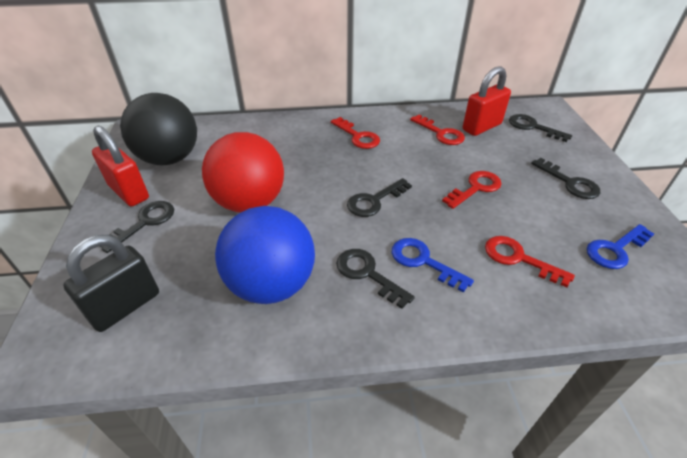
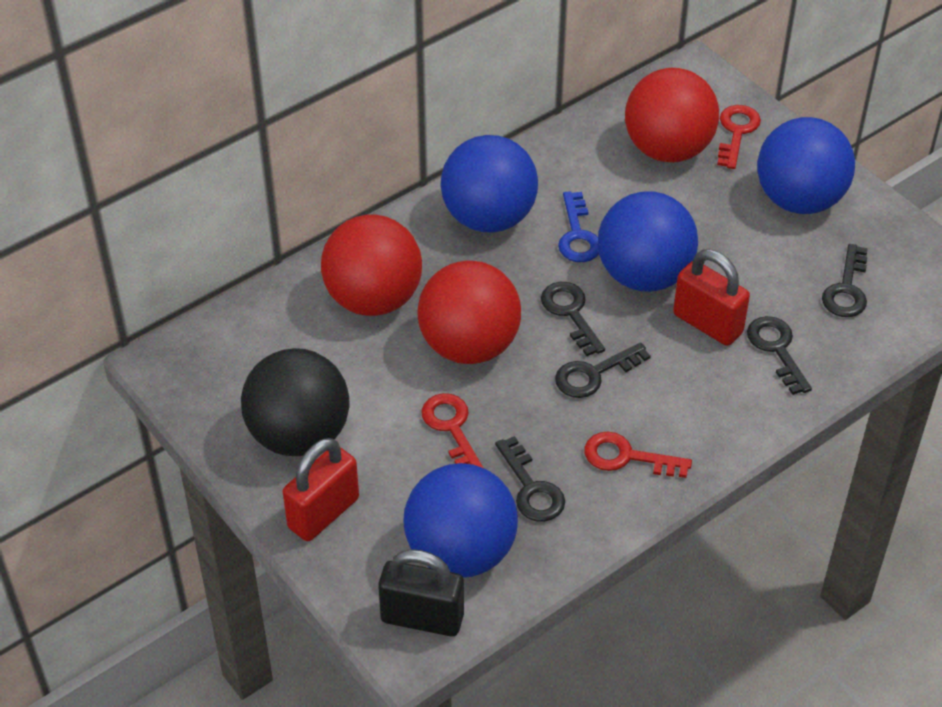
blue ball: 1 -> 4
blue key: 2 -> 1
red ball: 1 -> 3
red key: 4 -> 3

